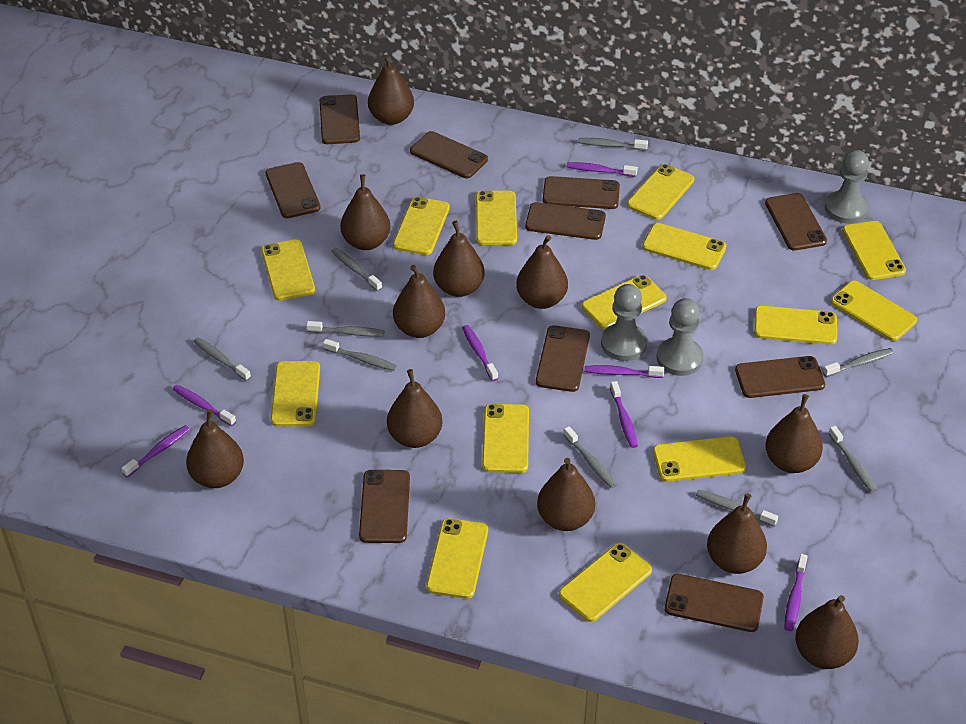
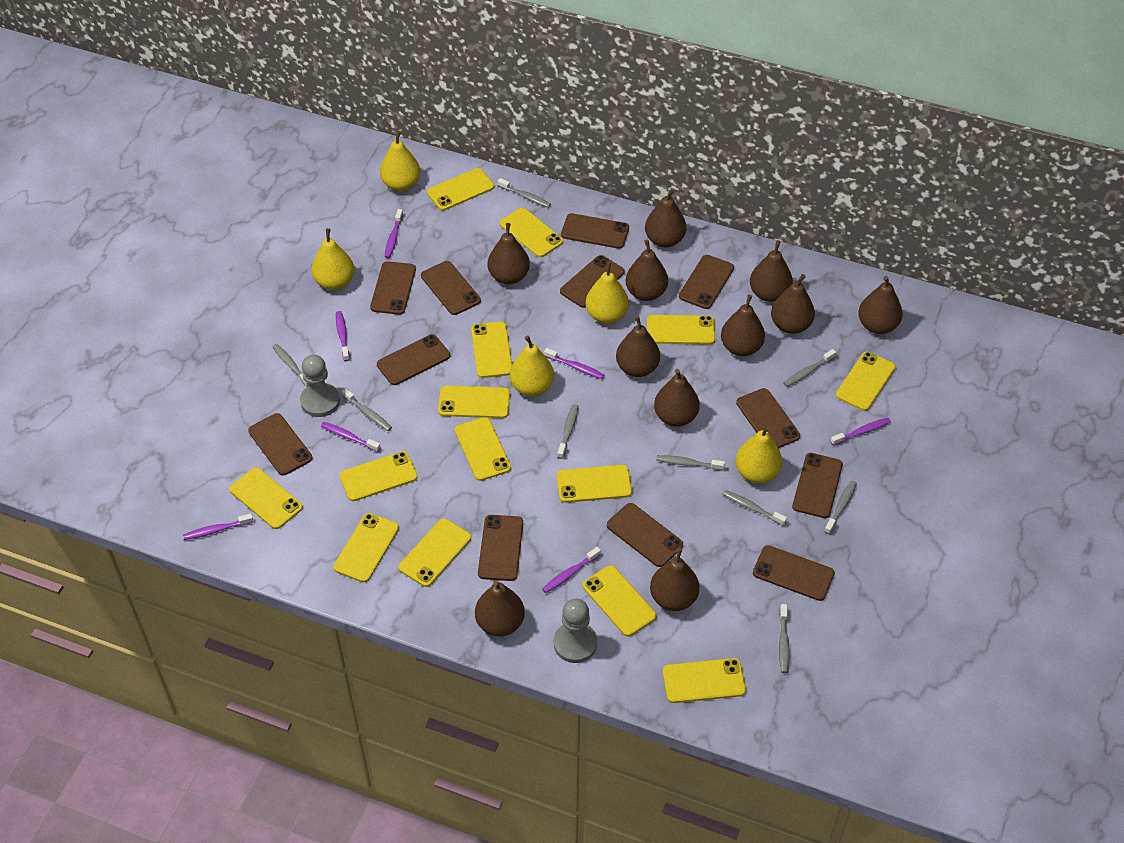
brown phone: 10 -> 12
grey pawn: 3 -> 2
yellow pear: 0 -> 5

